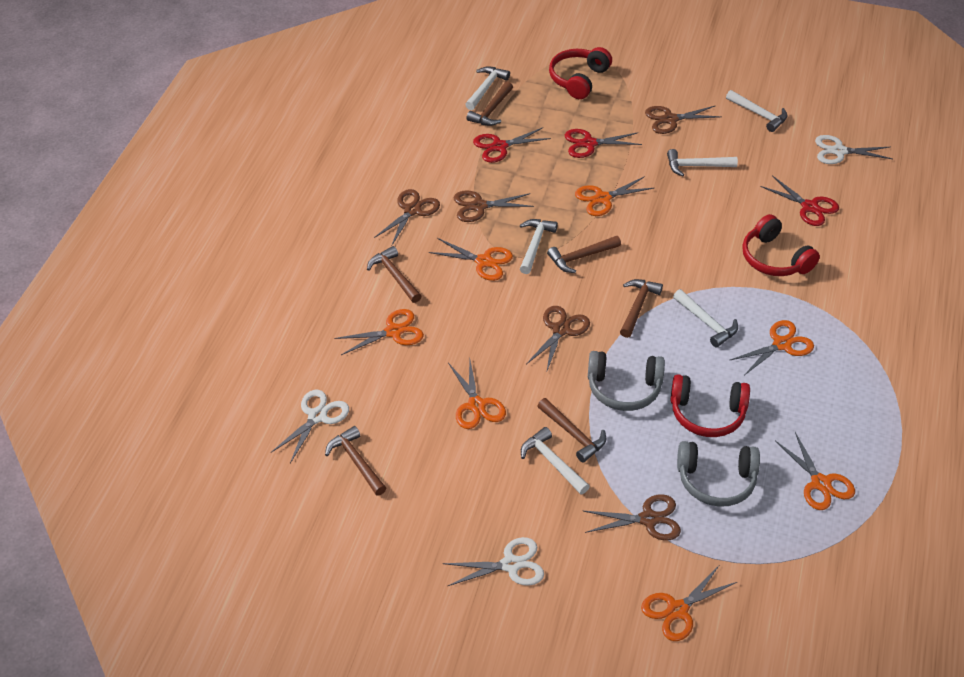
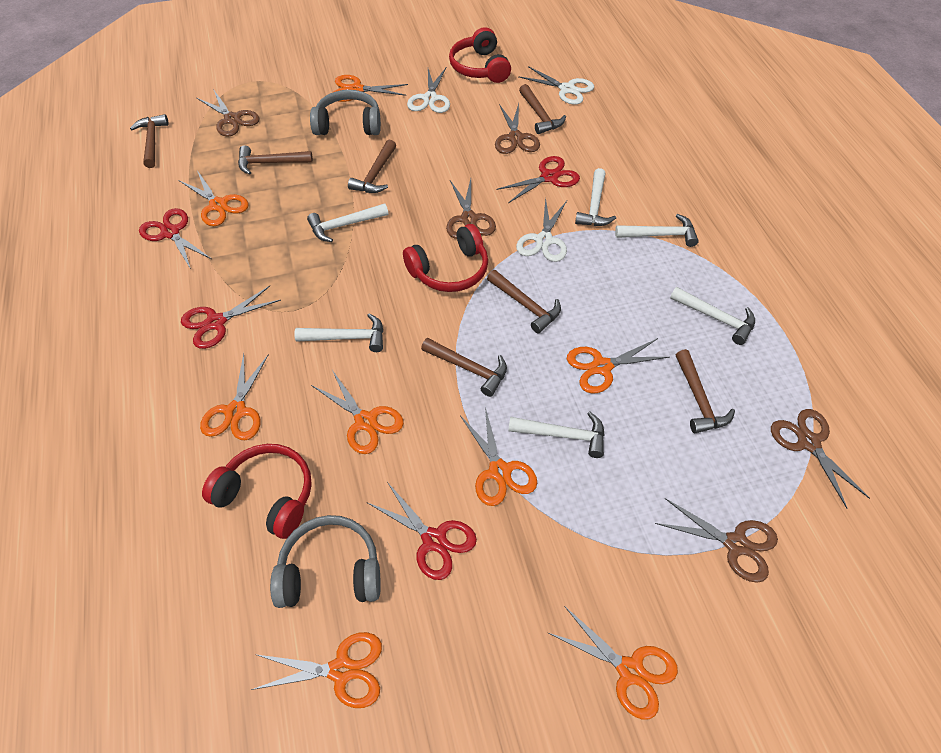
brown hammer: 6 -> 7
orange scissors: 7 -> 8
red scissors: 3 -> 4

